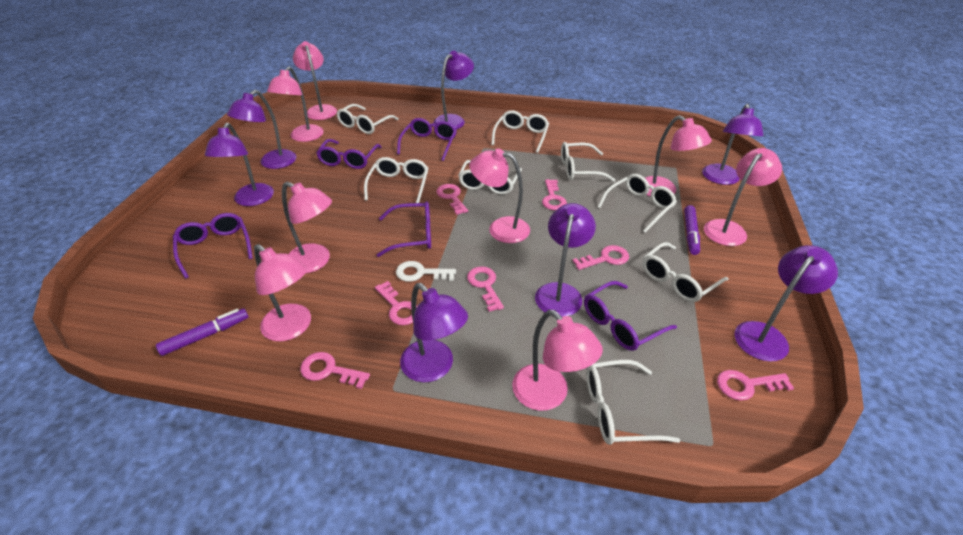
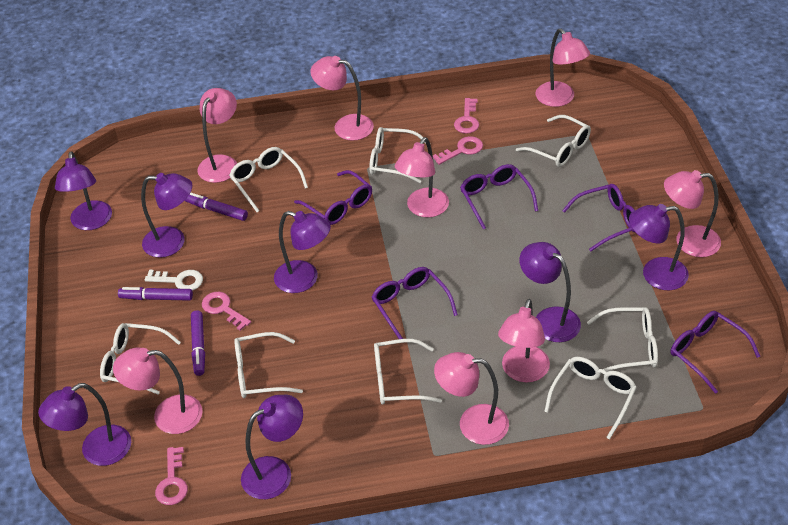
pink key: 7 -> 4
purple marker: 2 -> 3

